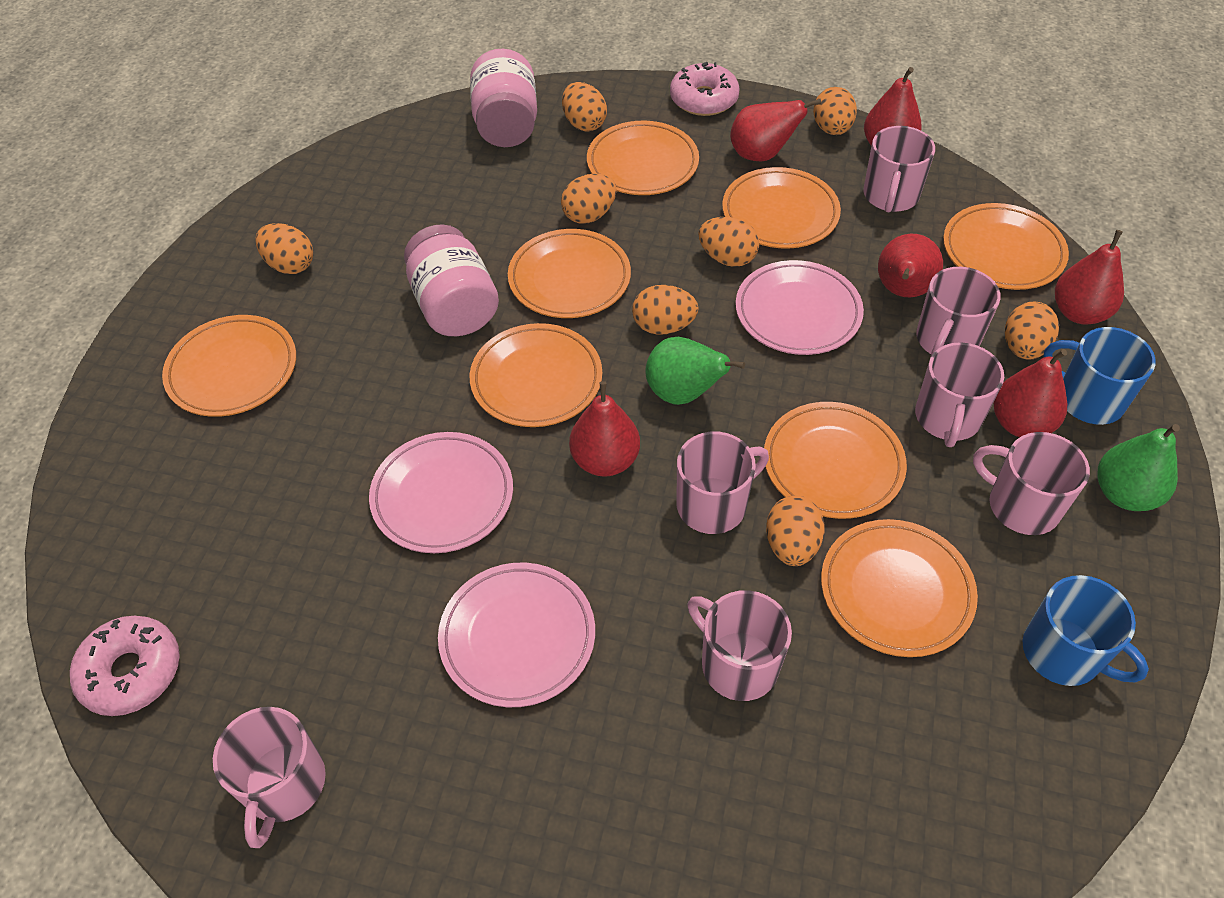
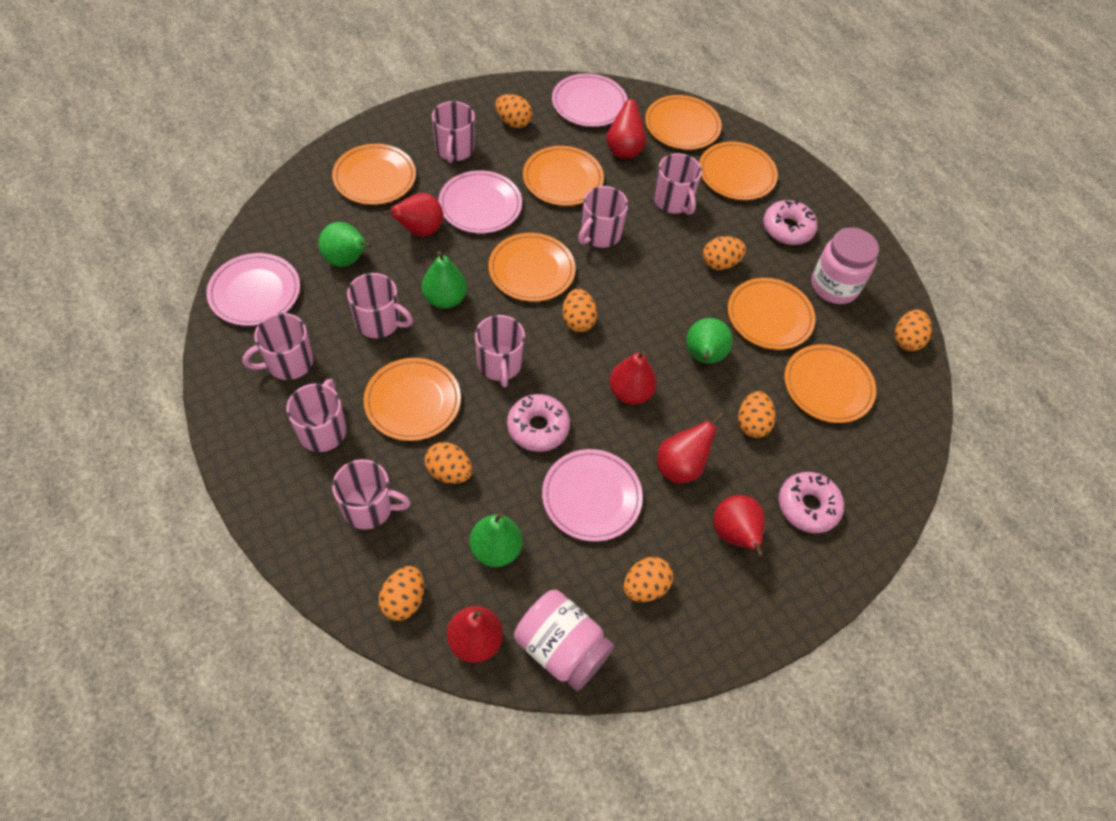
blue mug: 2 -> 0
green pear: 2 -> 4
pink donut: 2 -> 3
pink mug: 7 -> 8
pink plate: 3 -> 4

